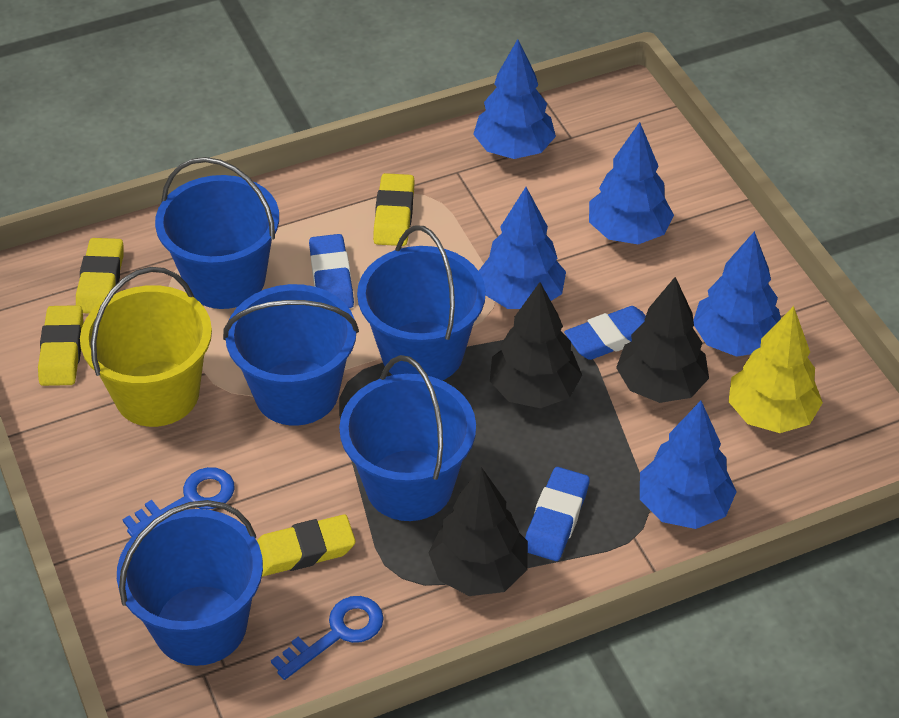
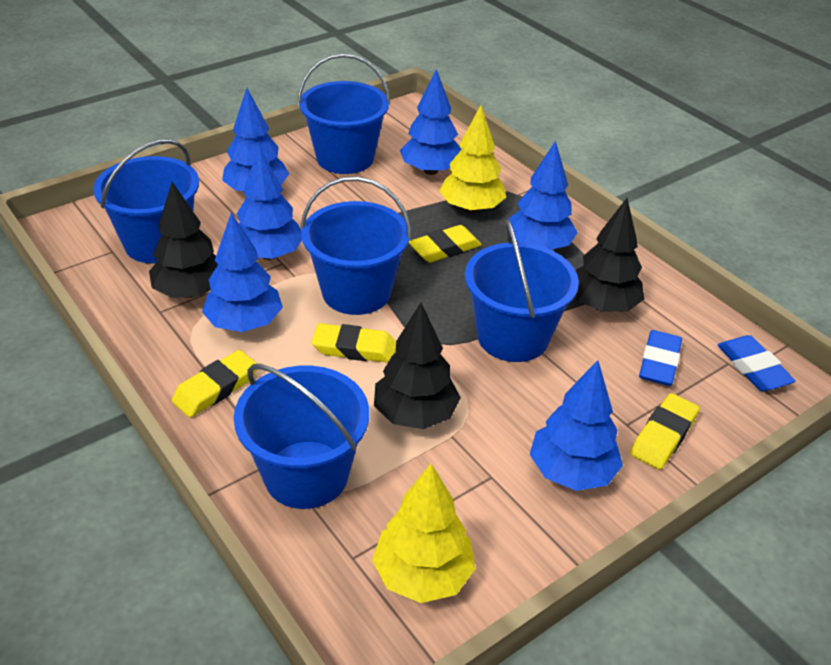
blue eraser: 3 -> 2
blue key: 2 -> 0
blue tree: 5 -> 6
yellow bucket: 1 -> 0
yellow tree: 1 -> 2

